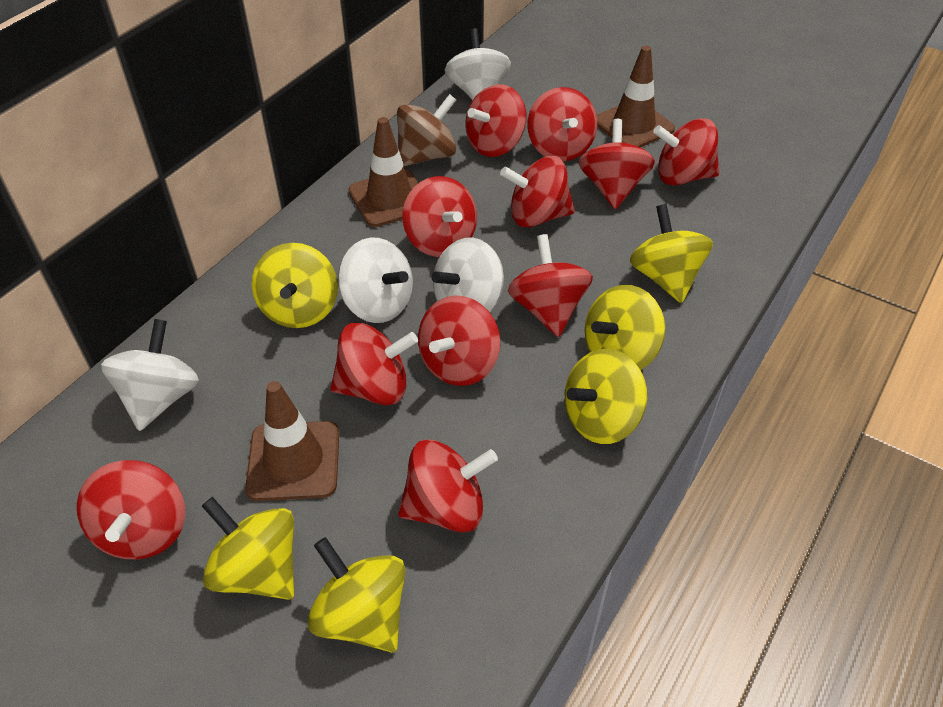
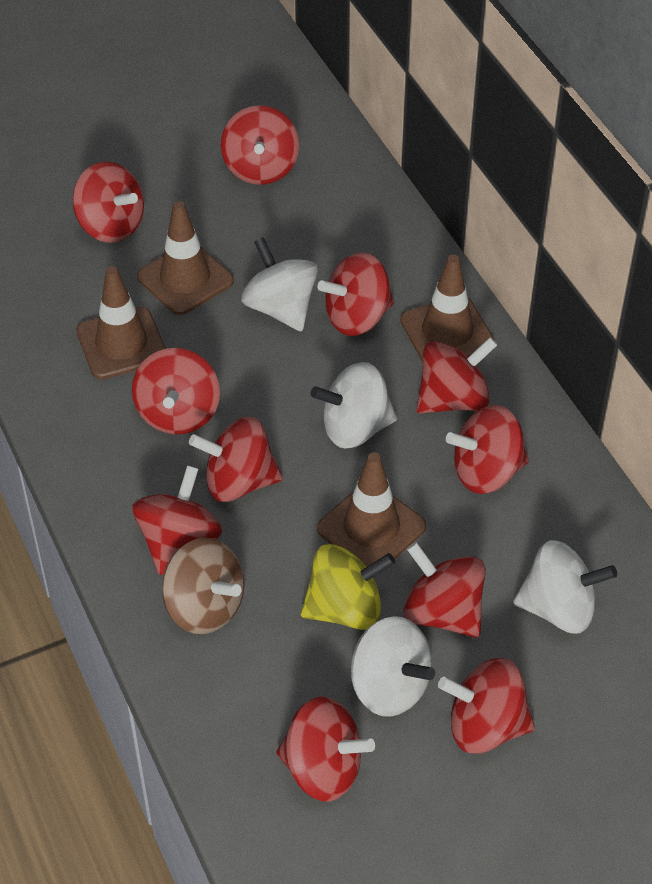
brown traffic cone: 3 -> 4
yellow spinning top: 6 -> 1

